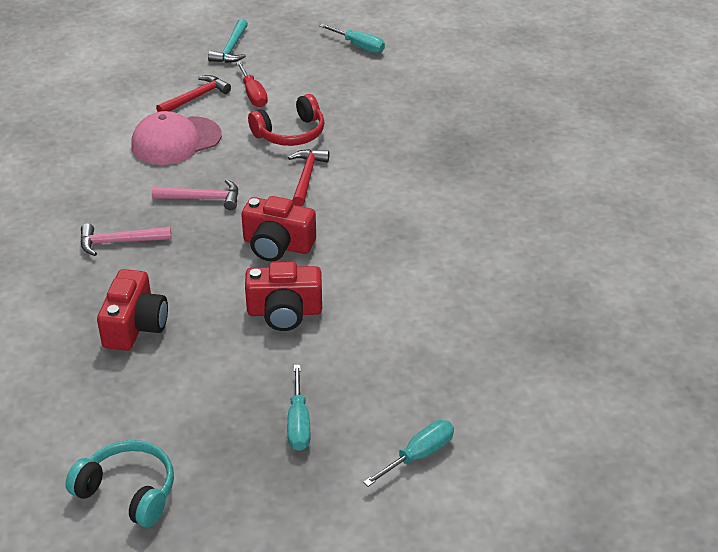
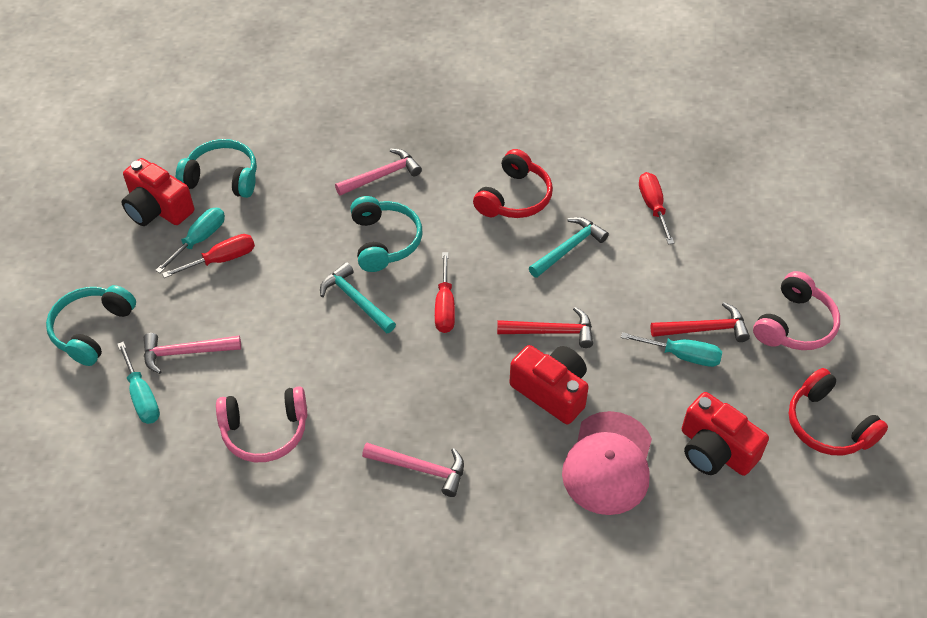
pink hammer: 2 -> 3
pink headphones: 0 -> 2
red headphones: 1 -> 2
red screwdriver: 1 -> 3
turquoise hammer: 1 -> 2
turquoise headphones: 1 -> 3

